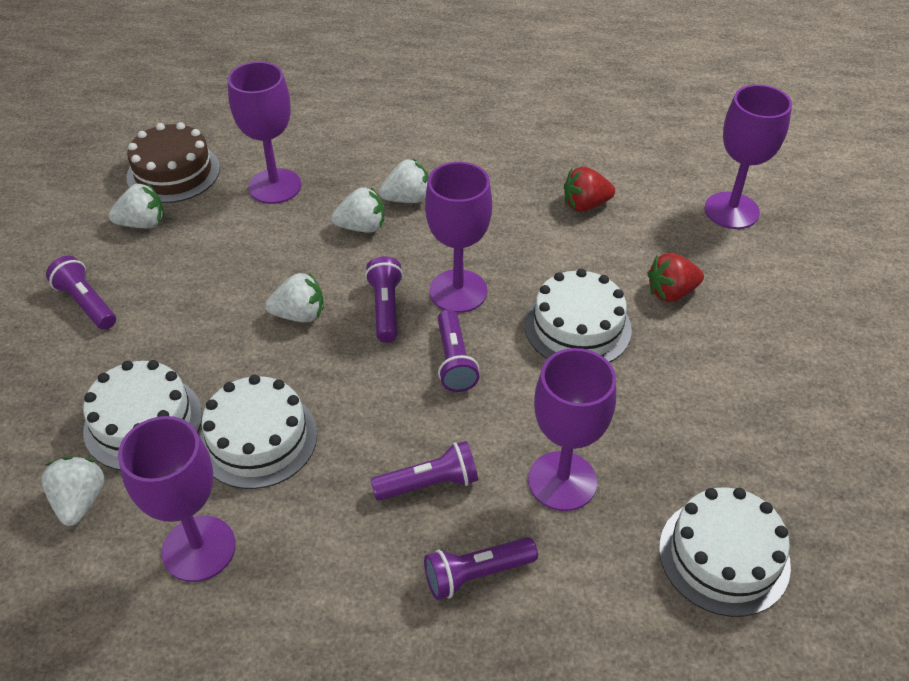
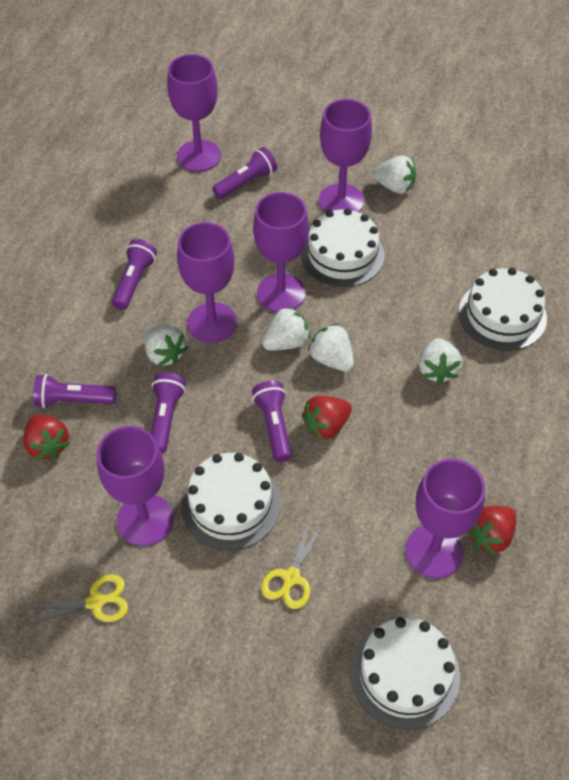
brown cake: 1 -> 0
purple goblet: 5 -> 6
red strawberry: 2 -> 3
yellow scissors: 0 -> 2

